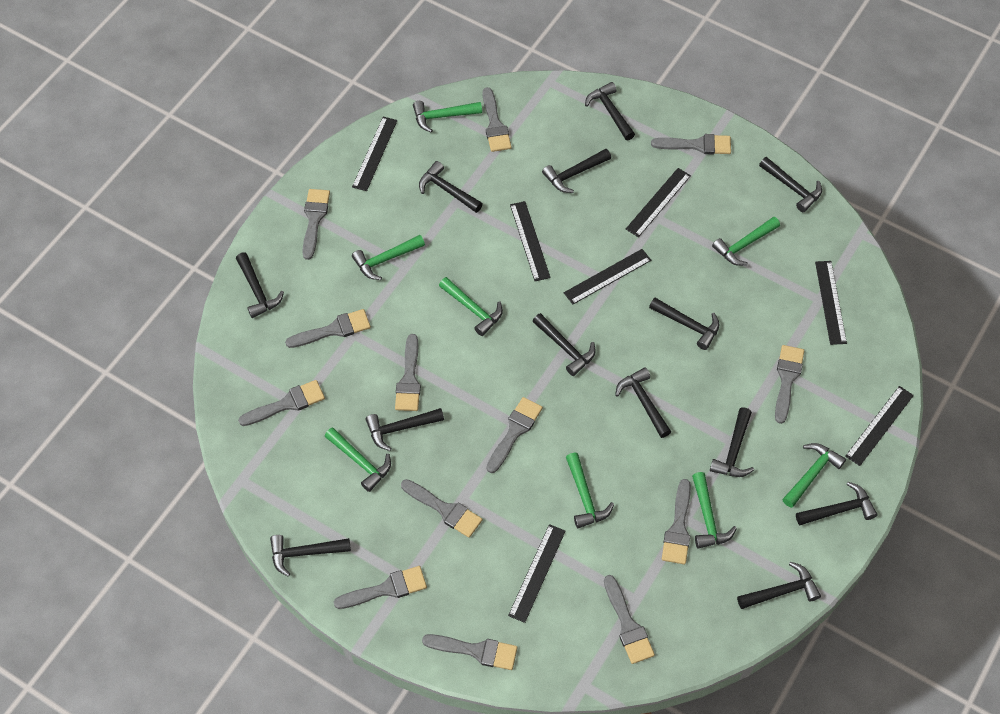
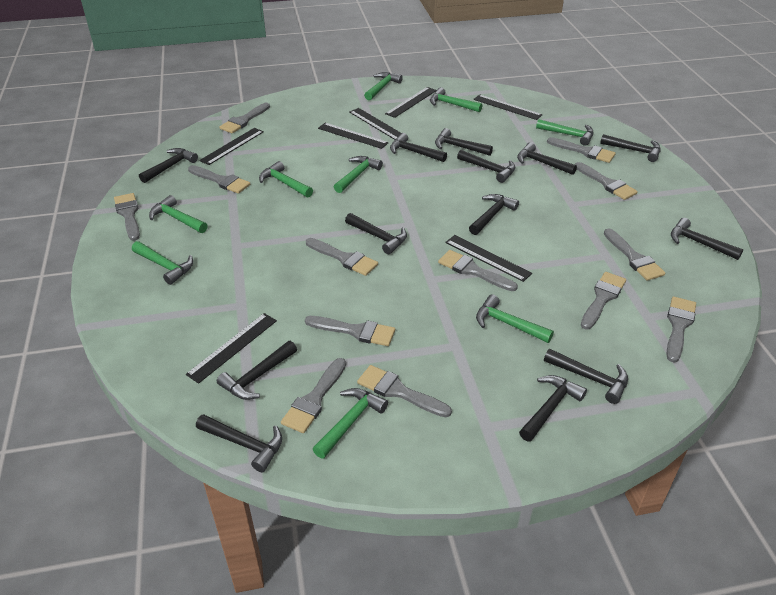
green hammer: 8 -> 9

